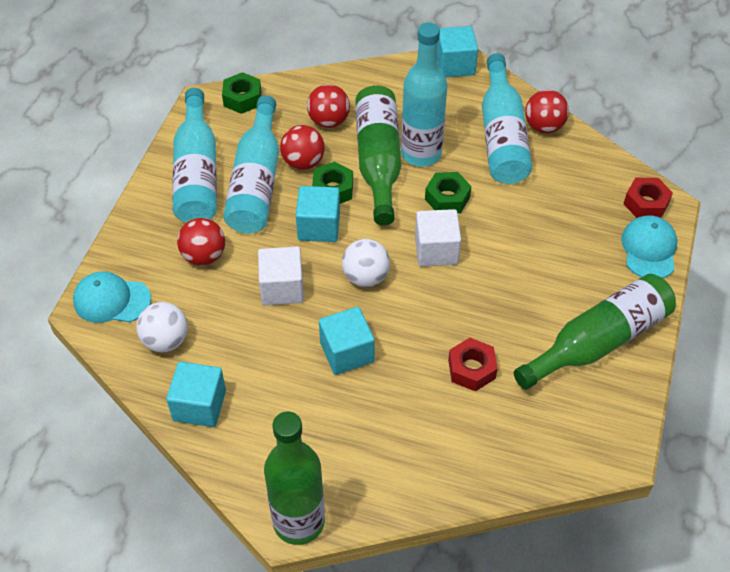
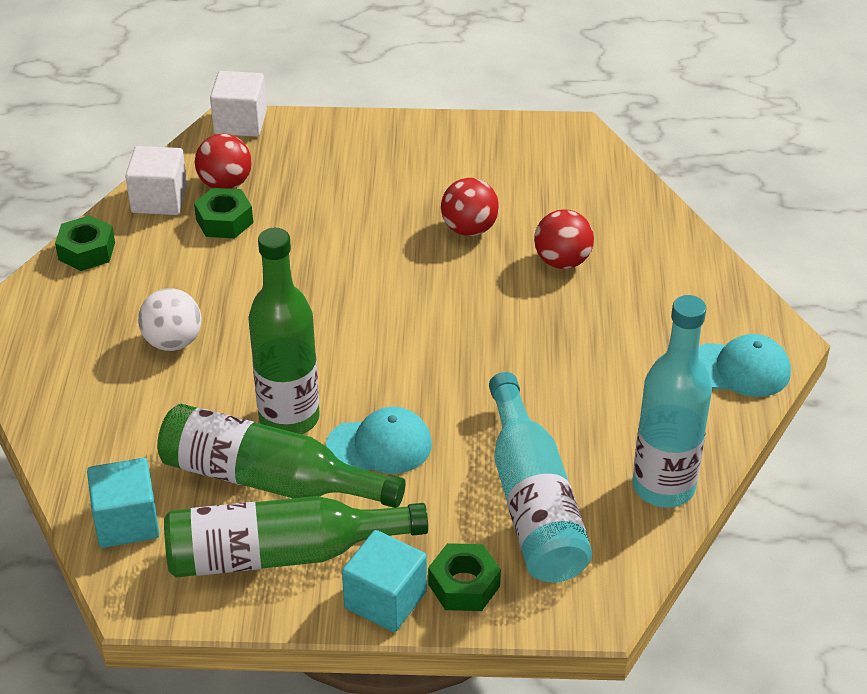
red ball: 4 -> 3
red nut: 2 -> 0
turquoise bottle: 4 -> 2
turquoise cube: 4 -> 2
white ball: 2 -> 1

